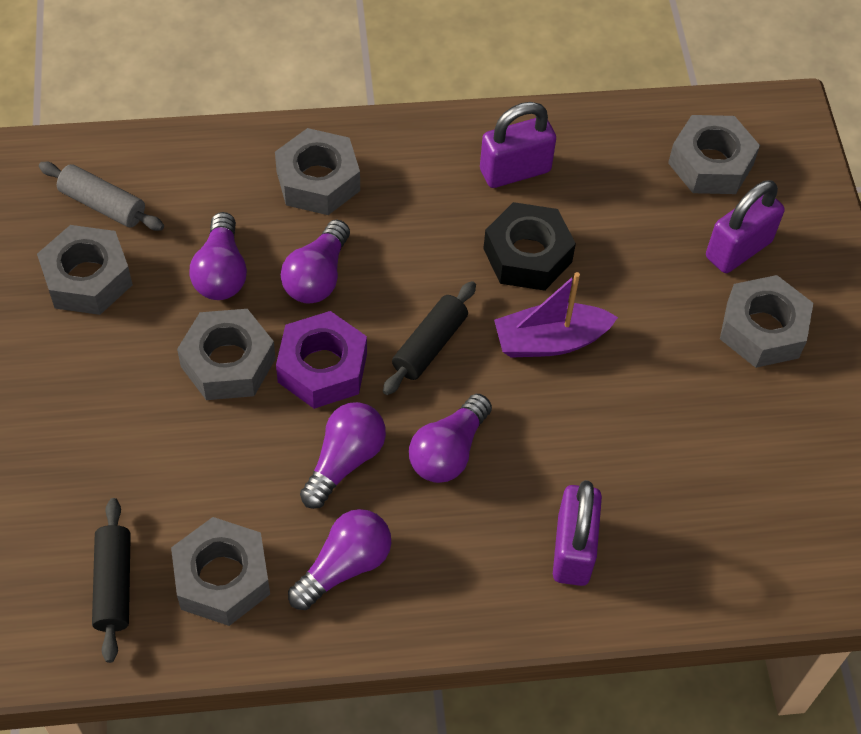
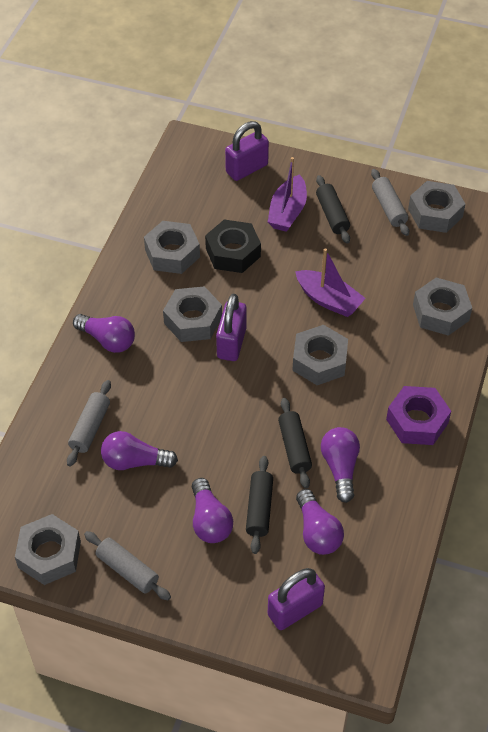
black rolling pin: 2 -> 3
grey rolling pin: 1 -> 3
purple boat: 1 -> 2

